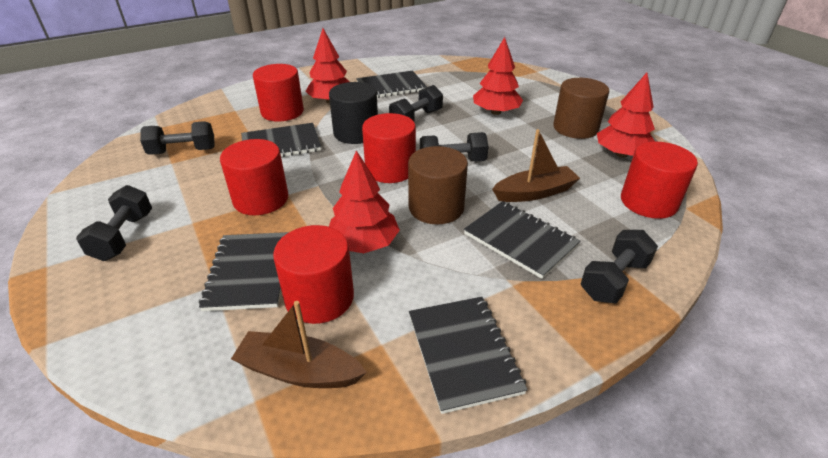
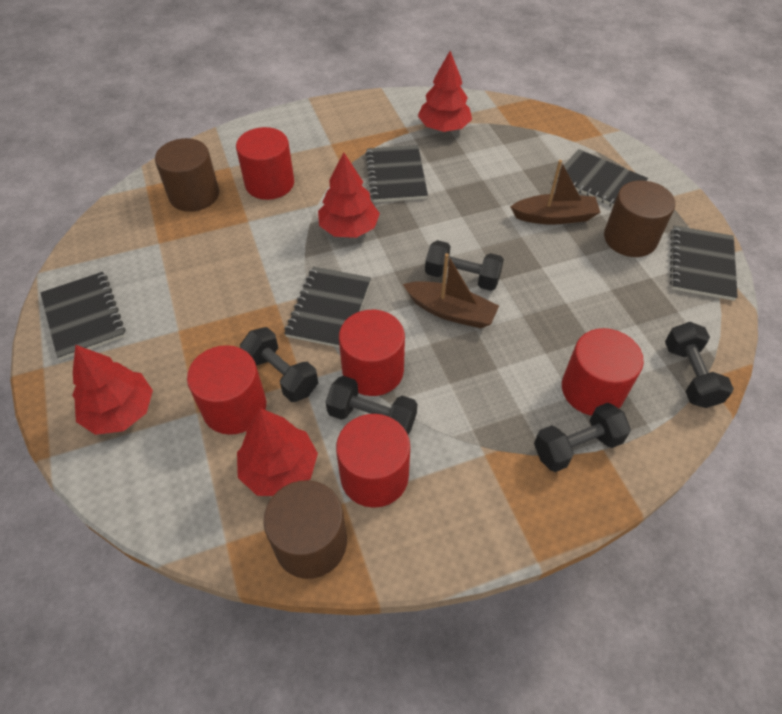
black cylinder: 1 -> 0
brown cylinder: 2 -> 3

